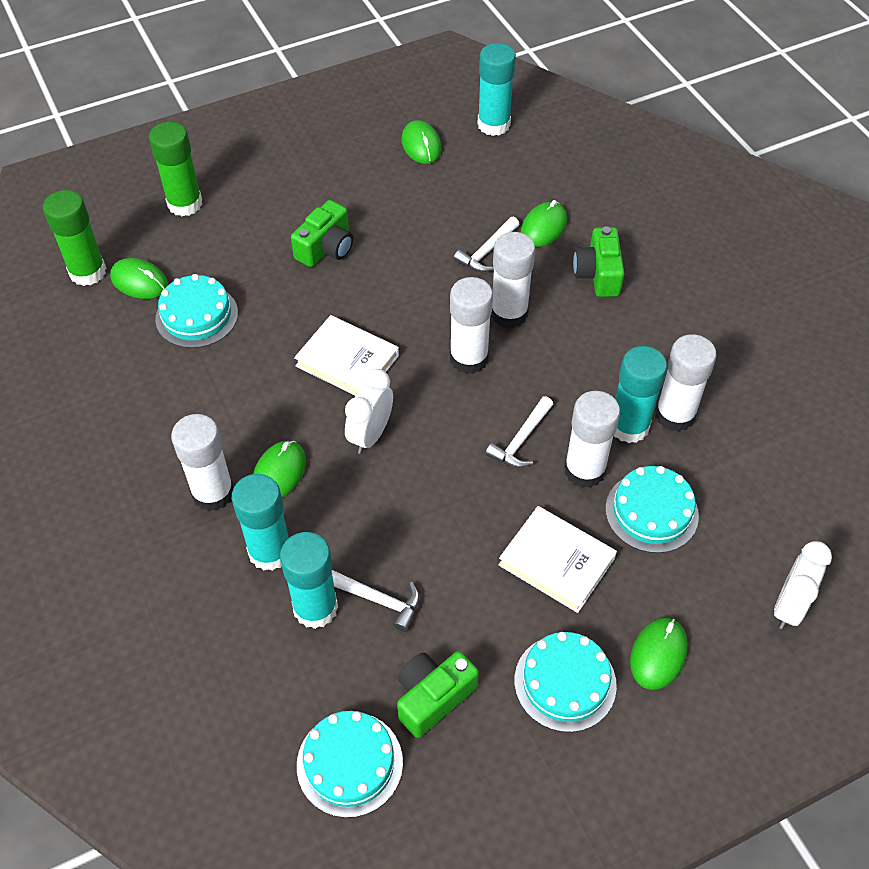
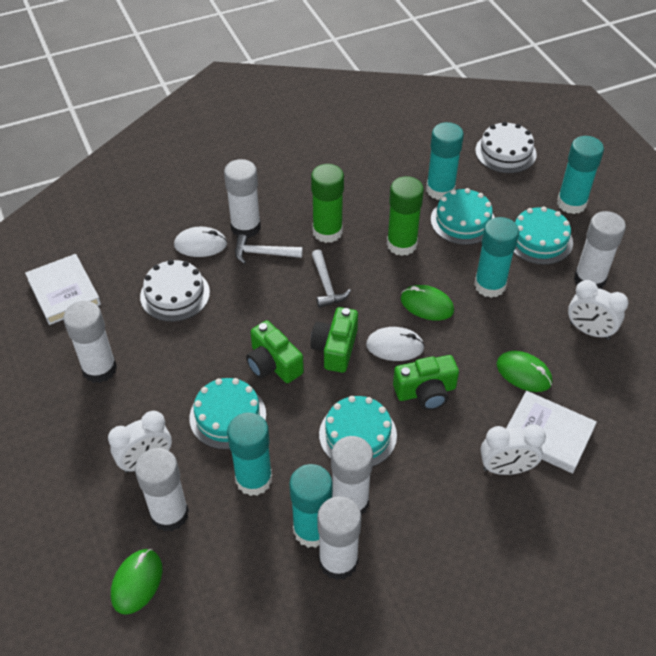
green mouse: 5 -> 3
turquoise glue stick: 4 -> 5
white cake: 0 -> 2
white clock: 2 -> 3
white glue stick: 5 -> 6
white hammer: 3 -> 2
white mouse: 0 -> 2

